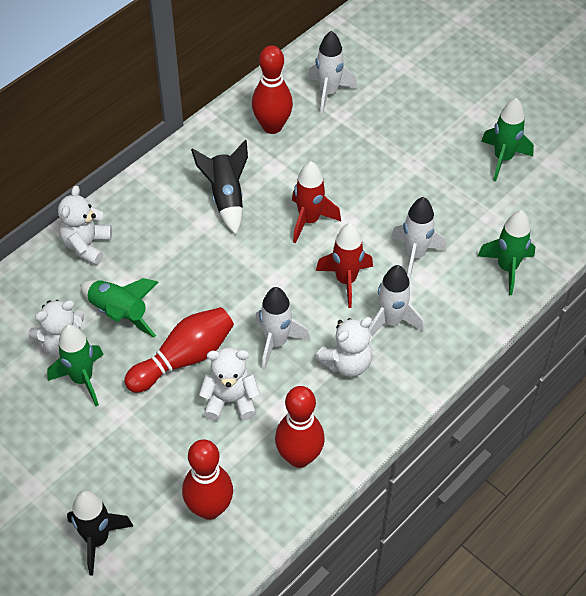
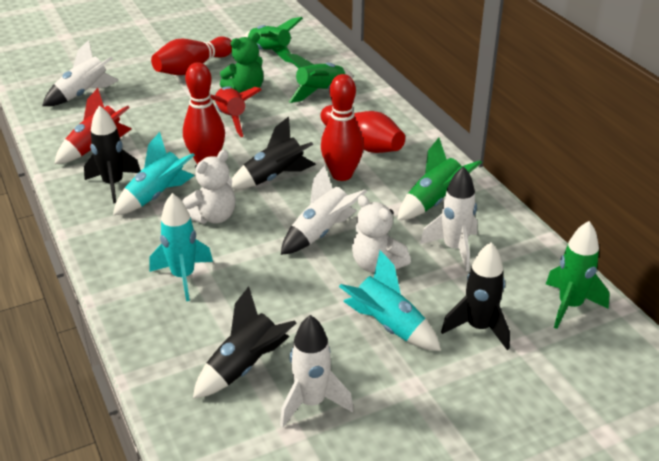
black rocket: 2 -> 4
green teddy bear: 0 -> 1
turquoise rocket: 0 -> 3
white teddy bear: 4 -> 2

